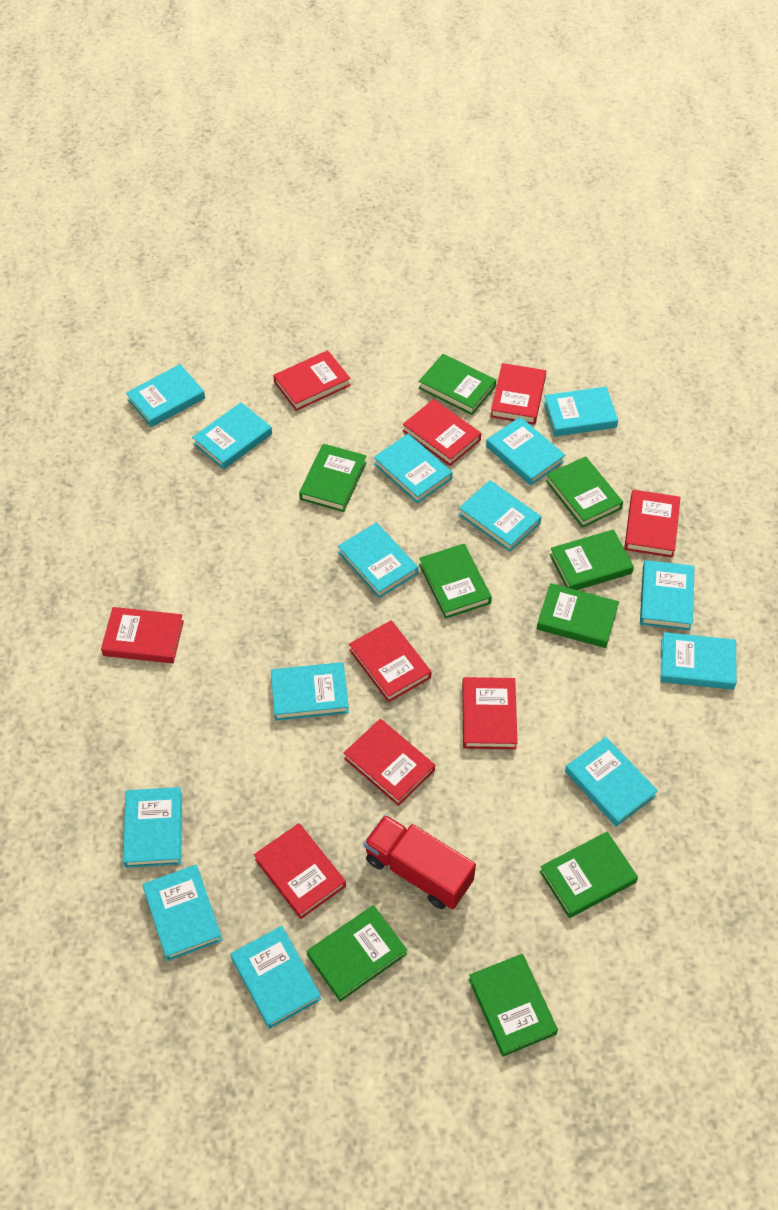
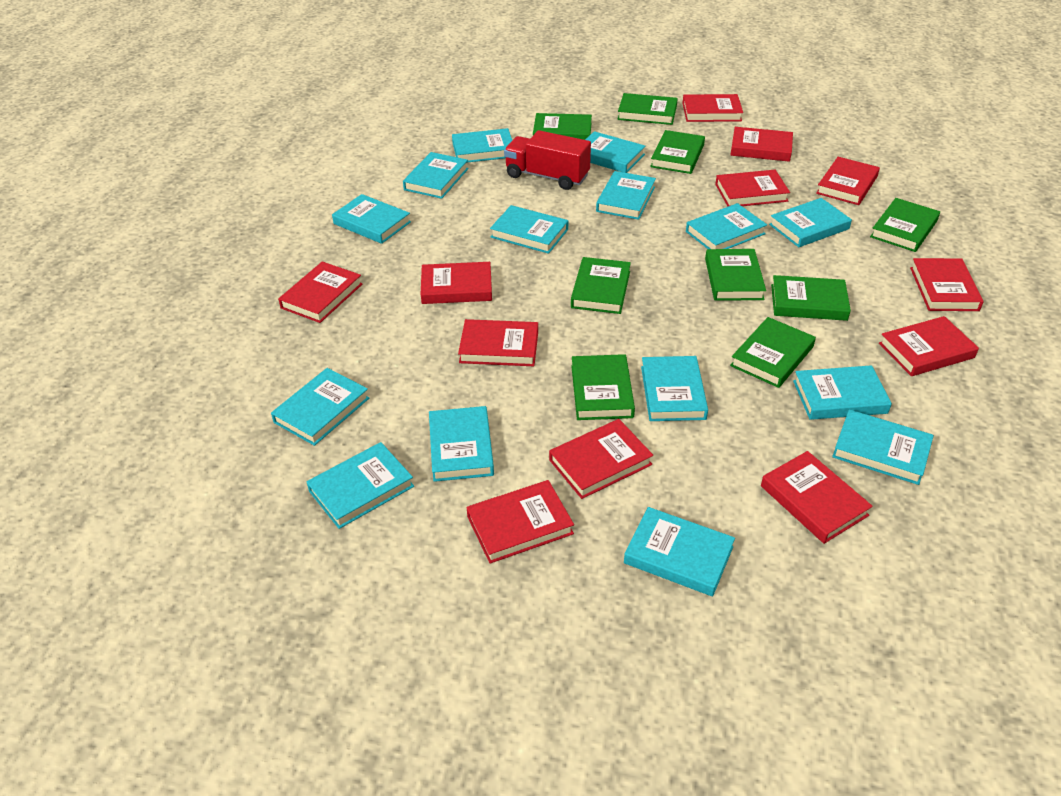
red book: 9 -> 12
turquoise book: 14 -> 15

